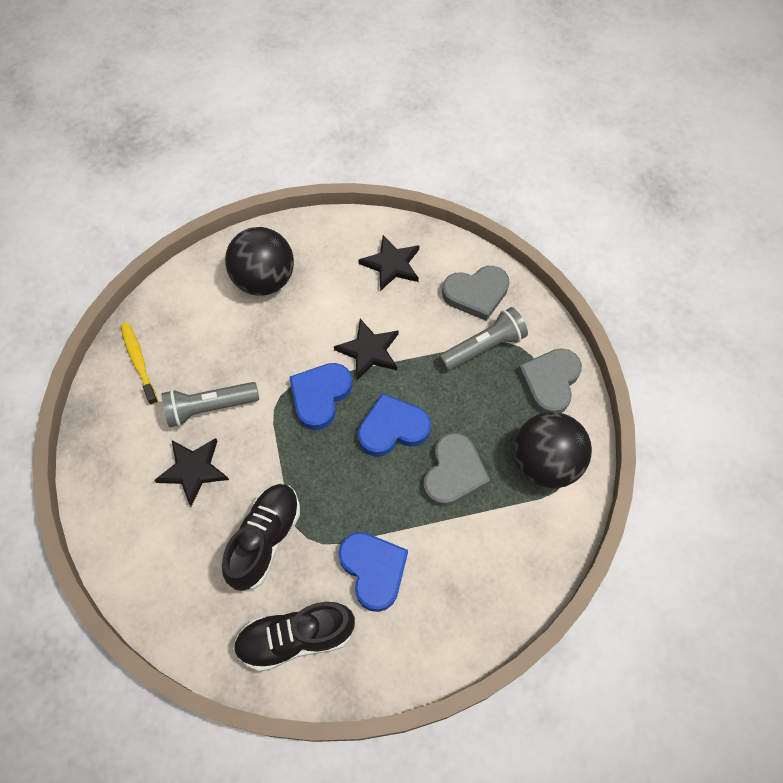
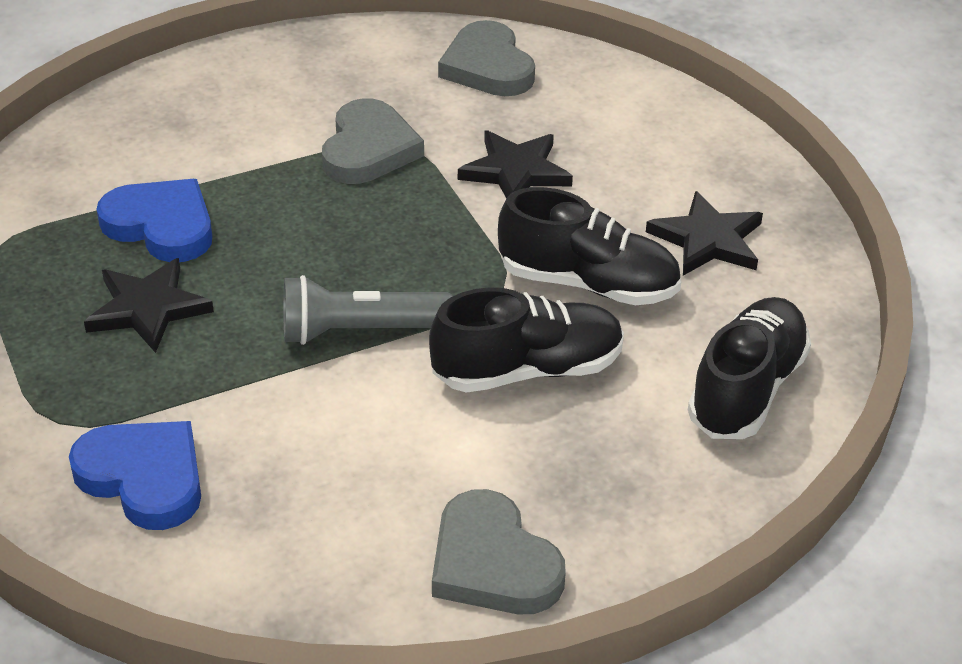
black ball: 2 -> 0
black shoe: 2 -> 3
blue heart: 3 -> 2
grey flashlight: 2 -> 1
yellow toothbrush: 1 -> 0

